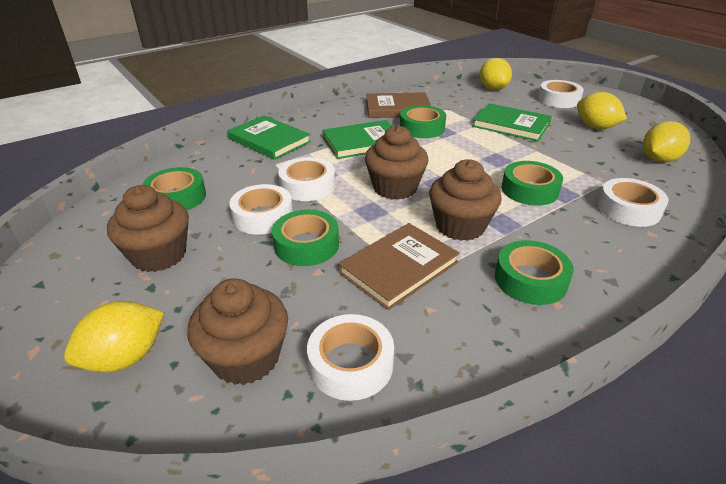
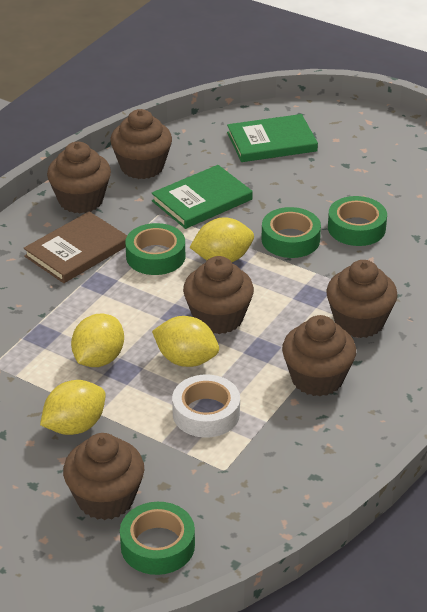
brown book: 2 -> 1
brown cupcake: 4 -> 6
green book: 3 -> 2
green tape: 5 -> 4
white tape: 5 -> 1

